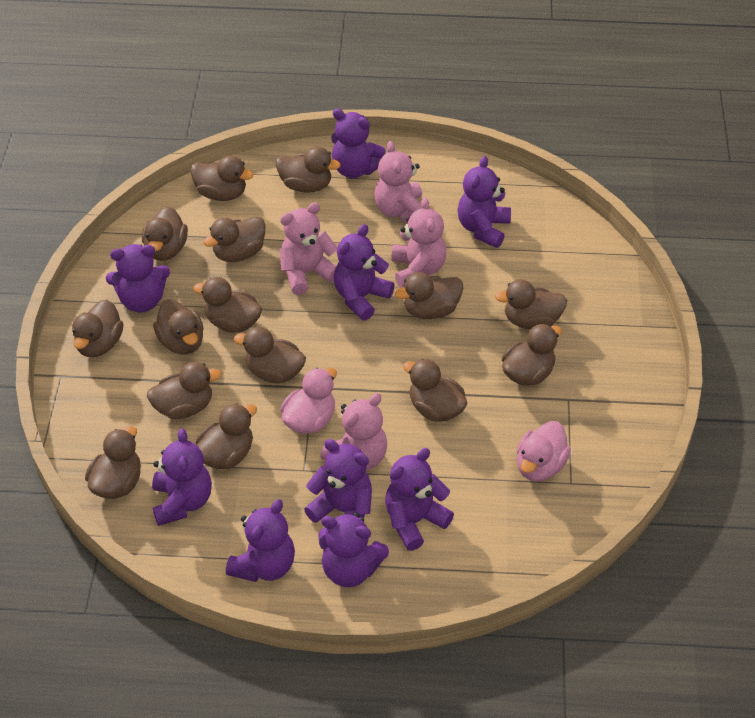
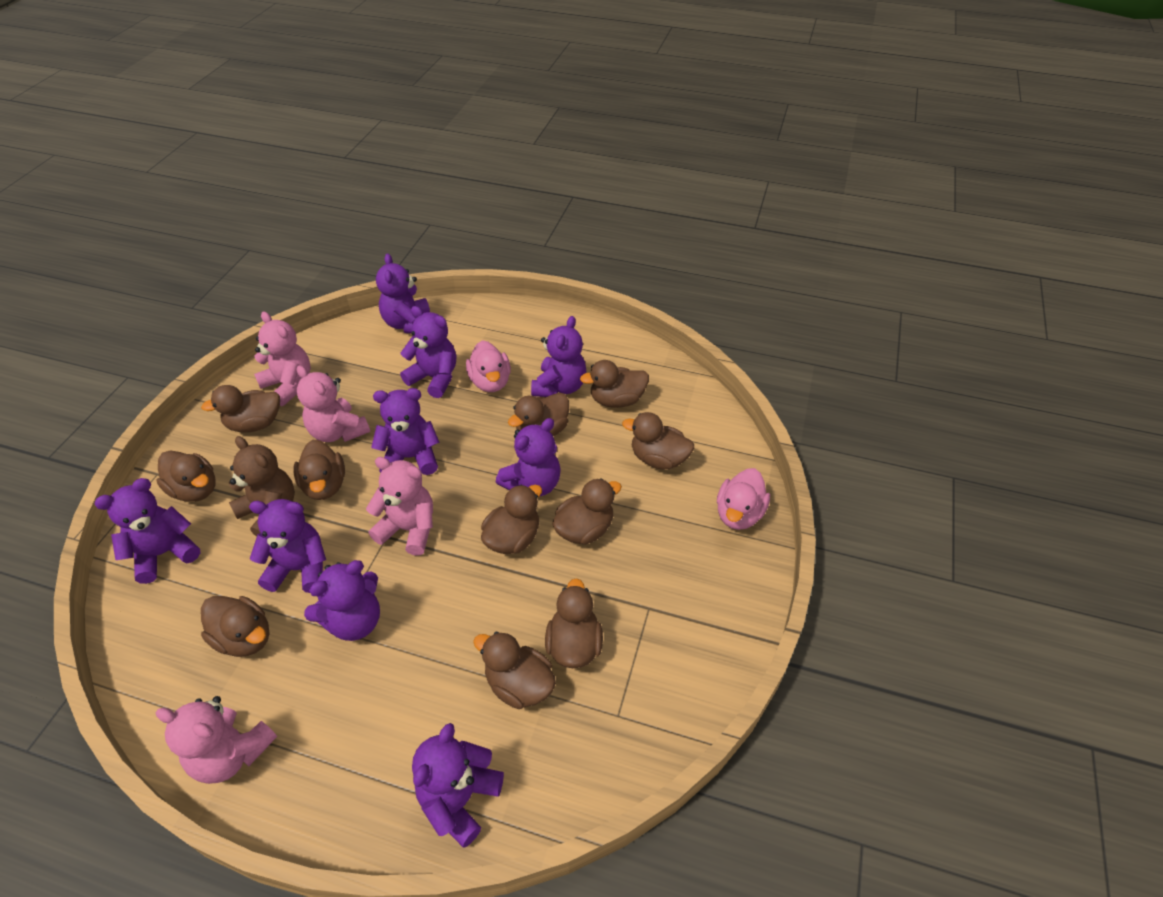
brown duck: 15 -> 11
brown teddy bear: 0 -> 1

